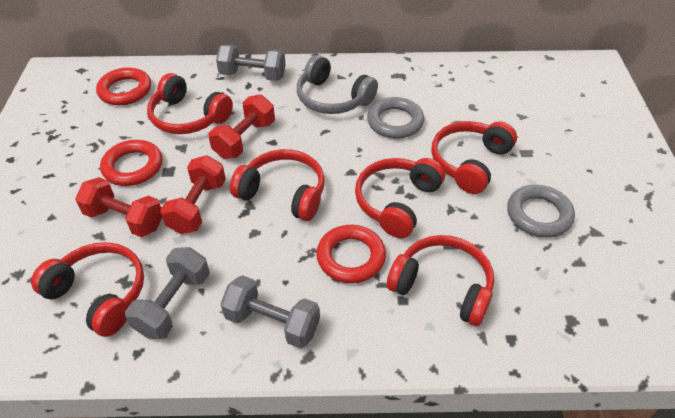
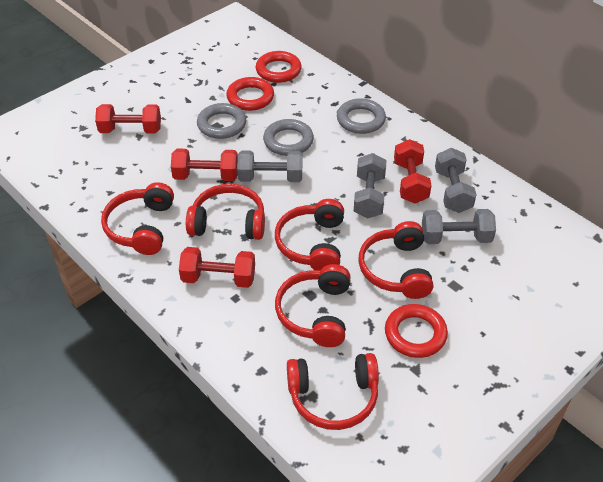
grey dumbbell: 3 -> 4
grey headphones: 1 -> 0
grey ring: 2 -> 3
red dumbbell: 3 -> 4

